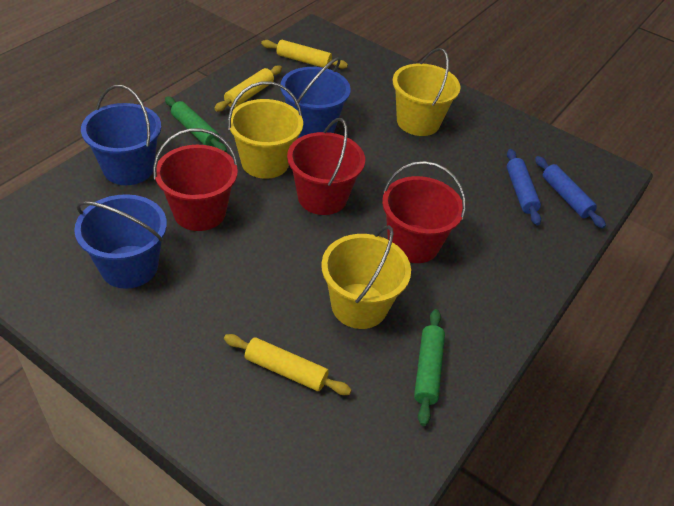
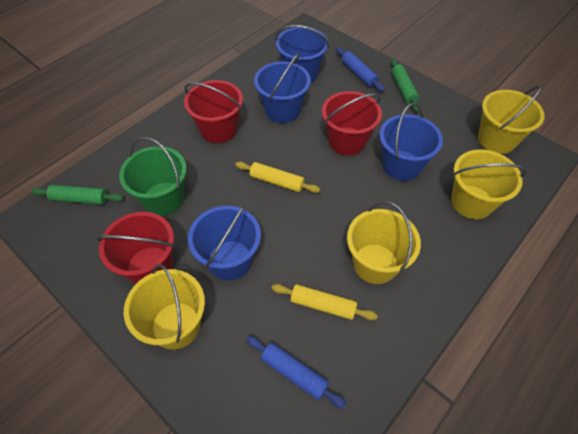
blue bucket: 3 -> 4
green bucket: 0 -> 1
yellow bucket: 3 -> 4
yellow rolling pin: 3 -> 2

